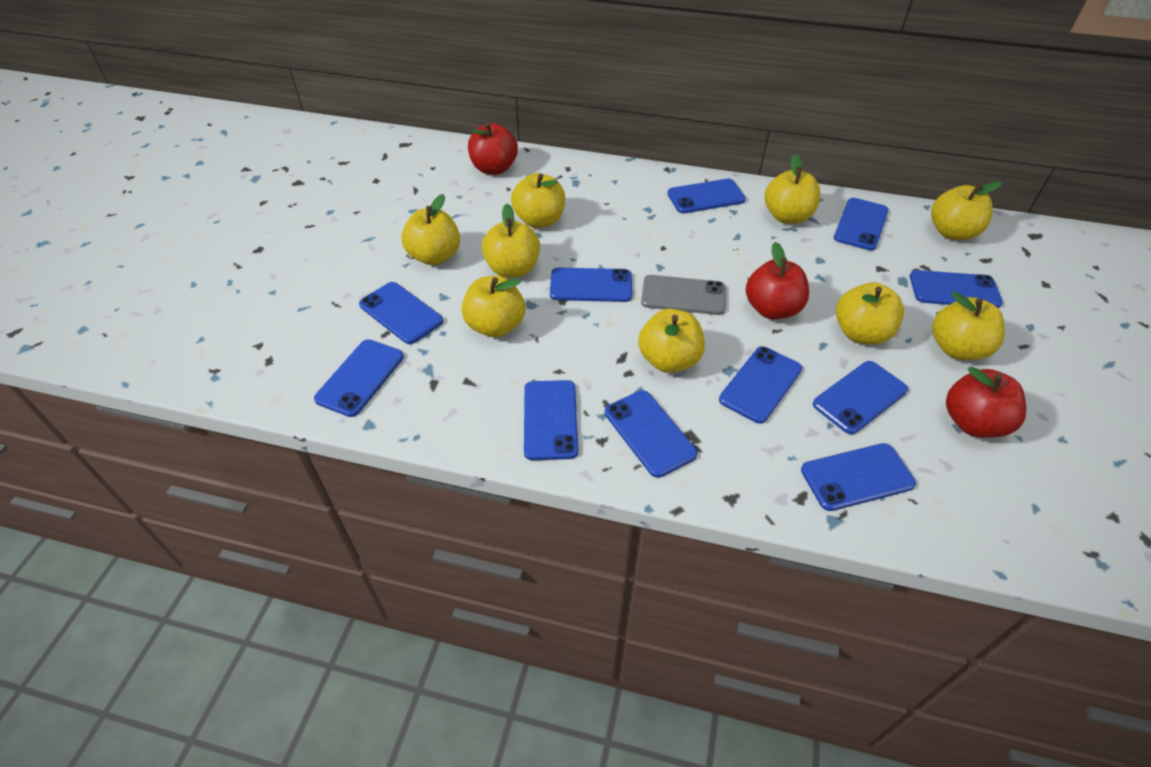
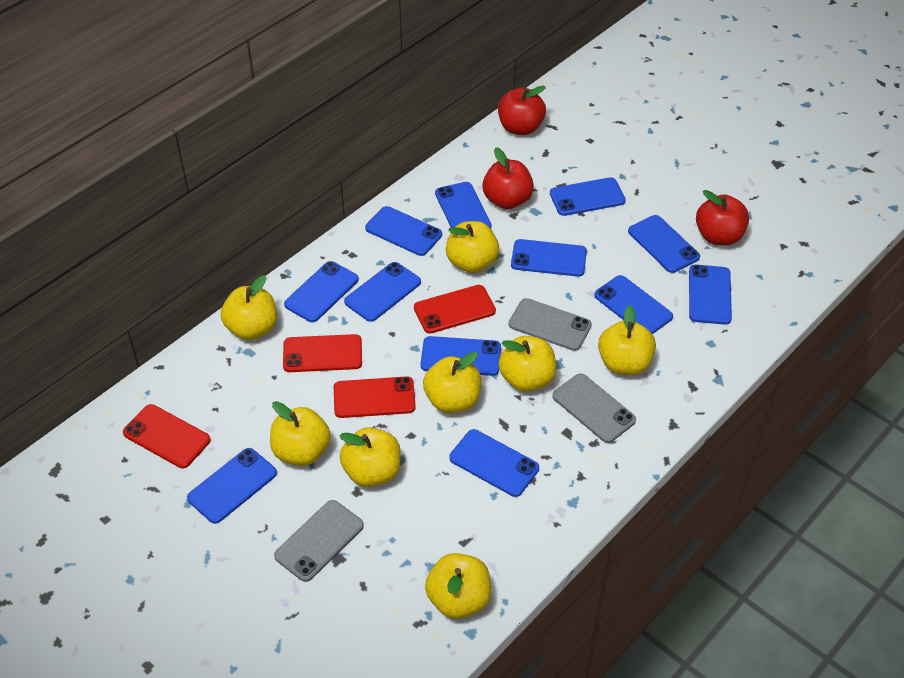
blue phone: 11 -> 12
grey phone: 1 -> 3
red phone: 0 -> 4
yellow apple: 9 -> 8

